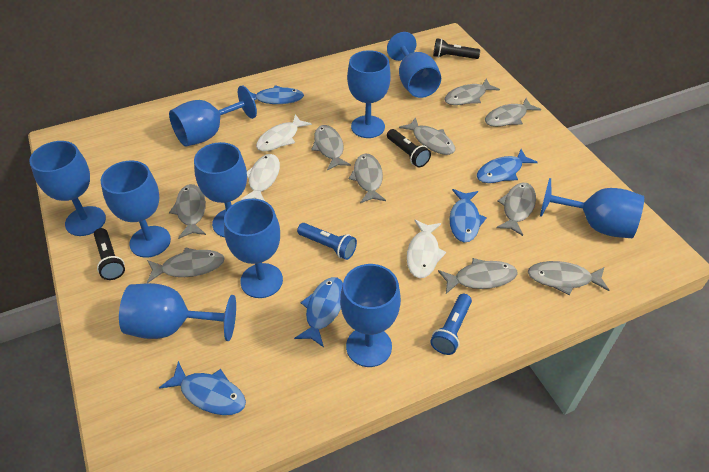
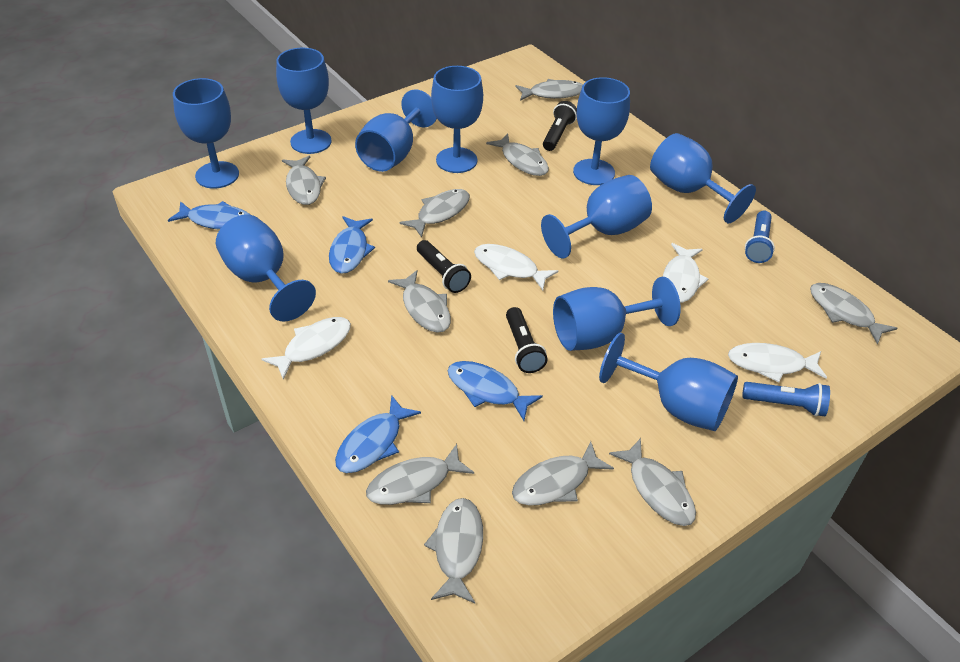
blue fish: 5 -> 4
white fish: 3 -> 4

